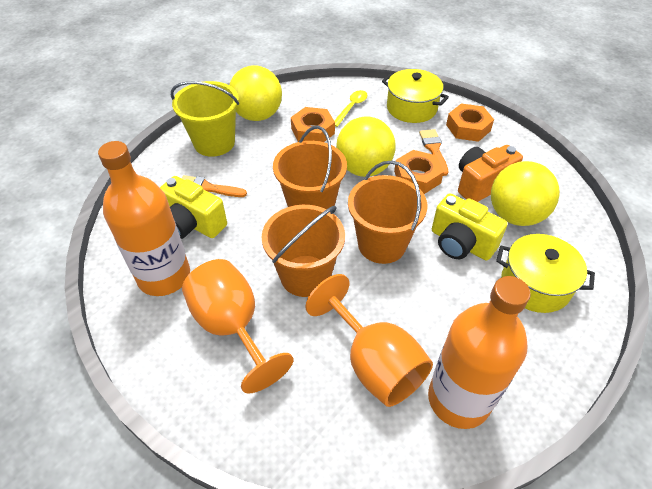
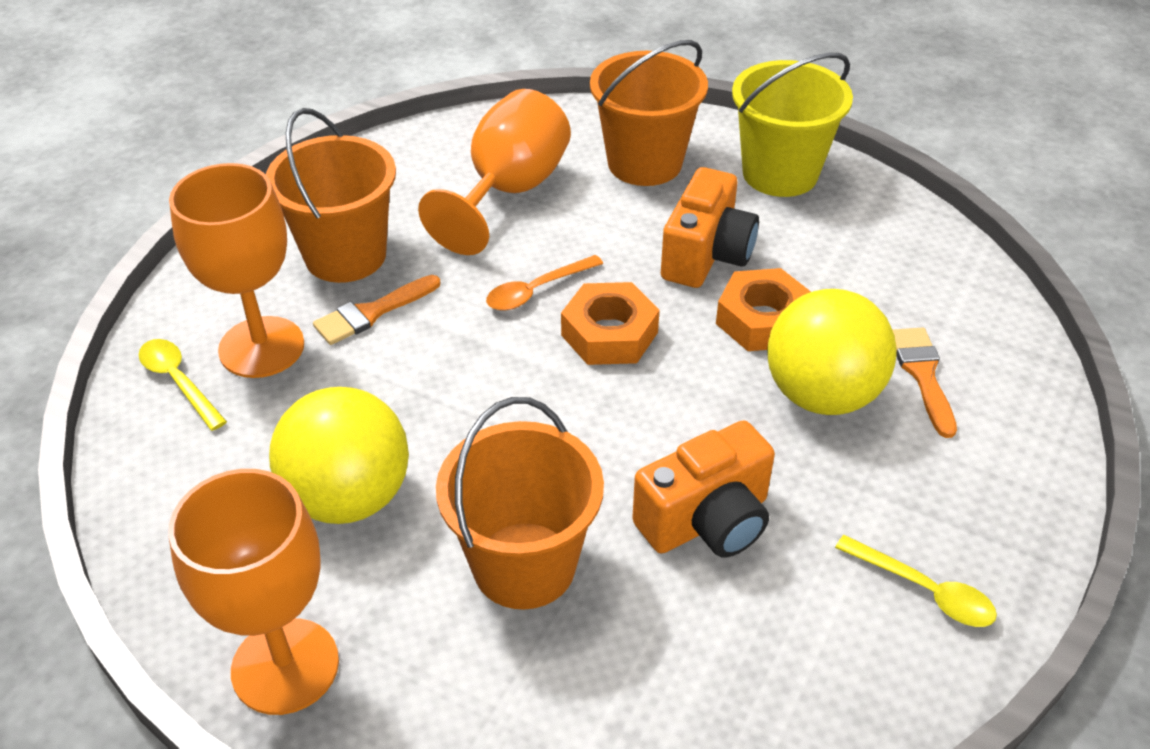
orange bottle: 2 -> 0
orange camera: 1 -> 2
orange goblet: 2 -> 3
orange nut: 3 -> 2
orange spoon: 0 -> 1
yellow ball: 3 -> 2
yellow camera: 2 -> 0
yellow pot: 2 -> 0
yellow spoon: 1 -> 2

